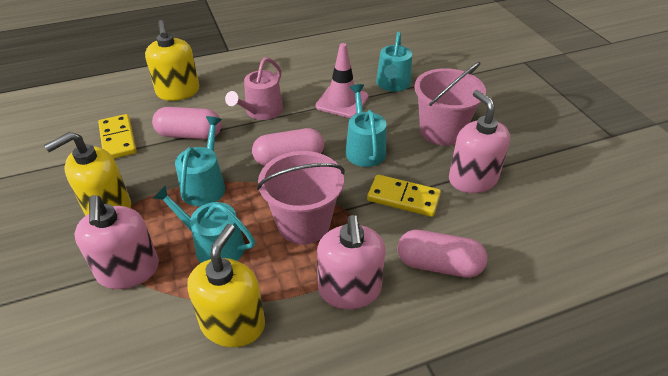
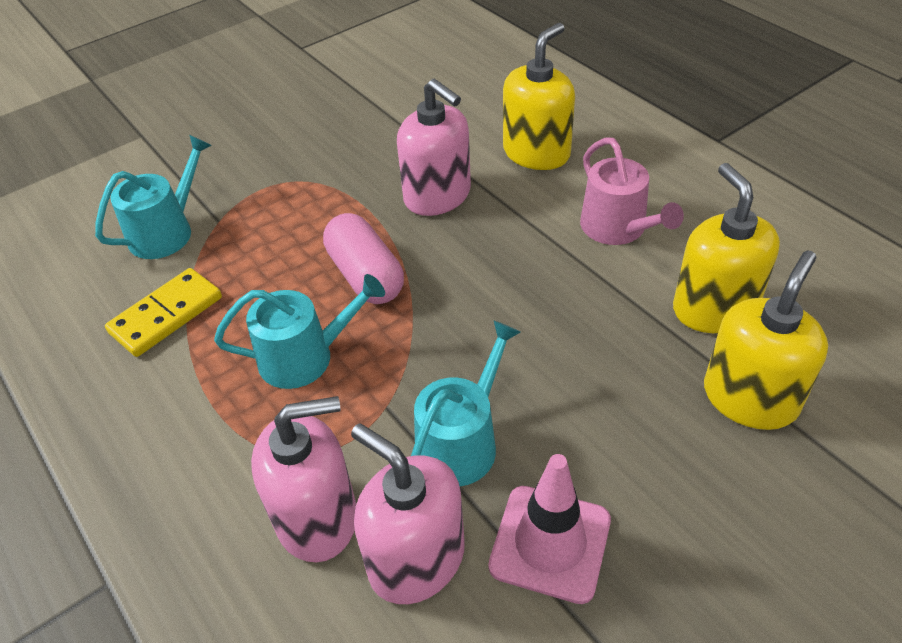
pink bucket: 2 -> 0
pink capsule: 3 -> 1
turquoise watering can: 4 -> 3
yellow domino: 2 -> 1

